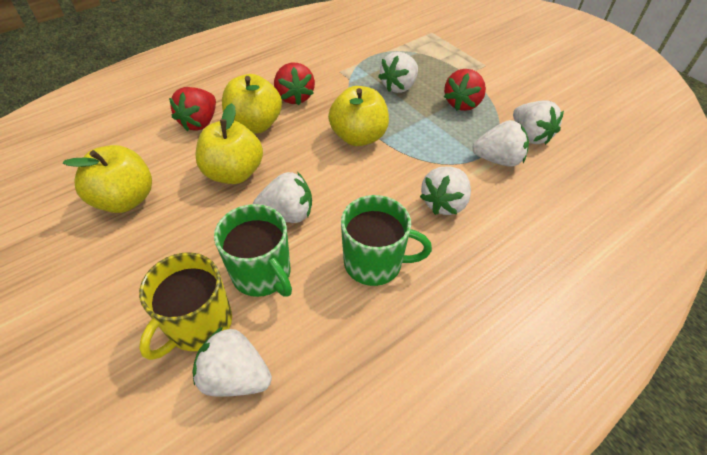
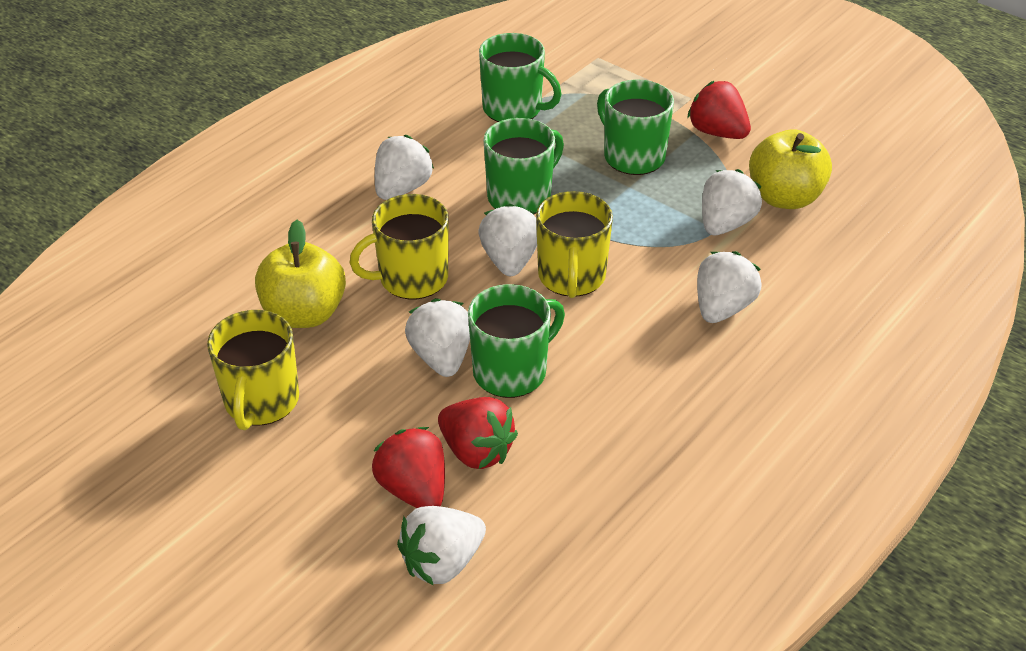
green mug: 2 -> 4
yellow apple: 4 -> 2
yellow mug: 1 -> 3

